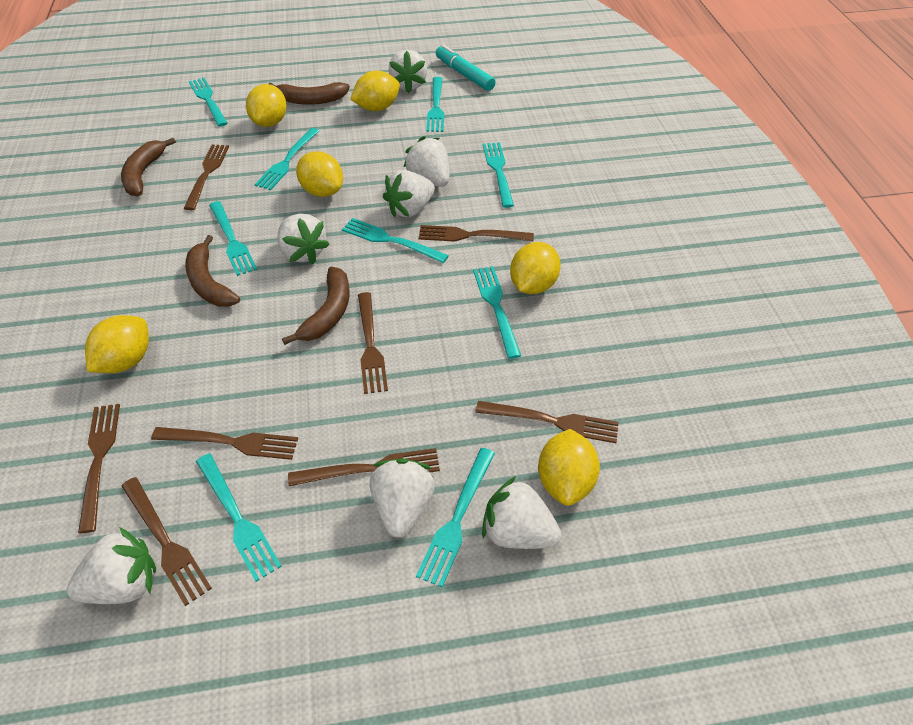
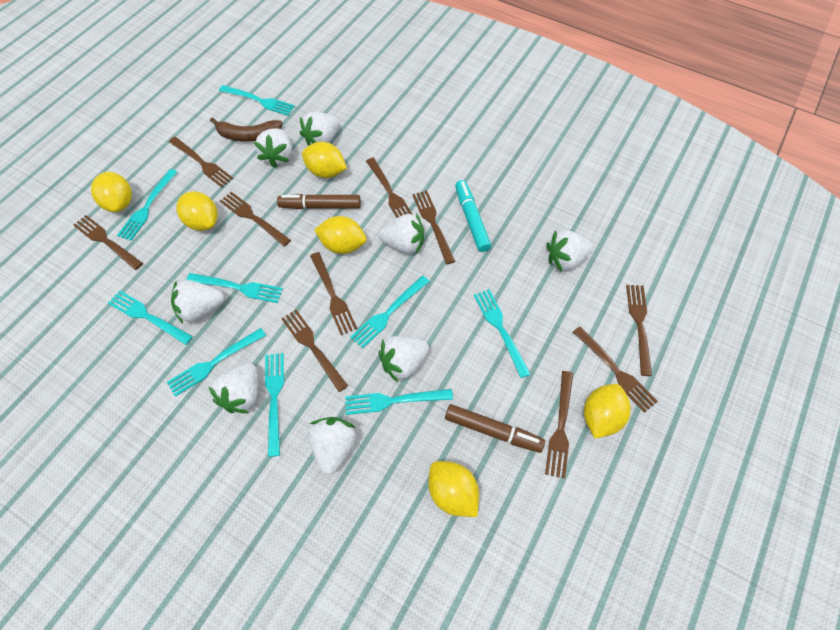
brown banana: 4 -> 1
brown fork: 8 -> 10
brown marker: 0 -> 2
white strawberry: 7 -> 8

